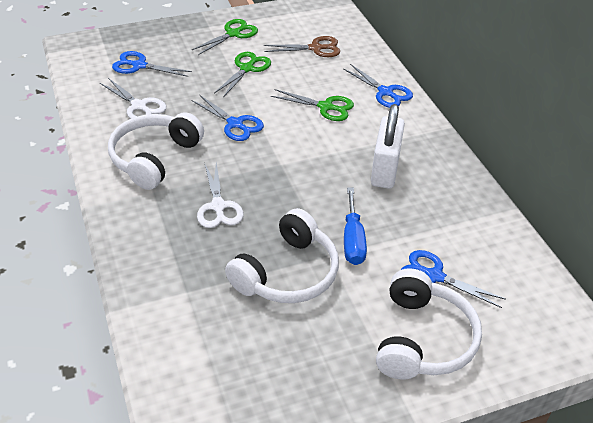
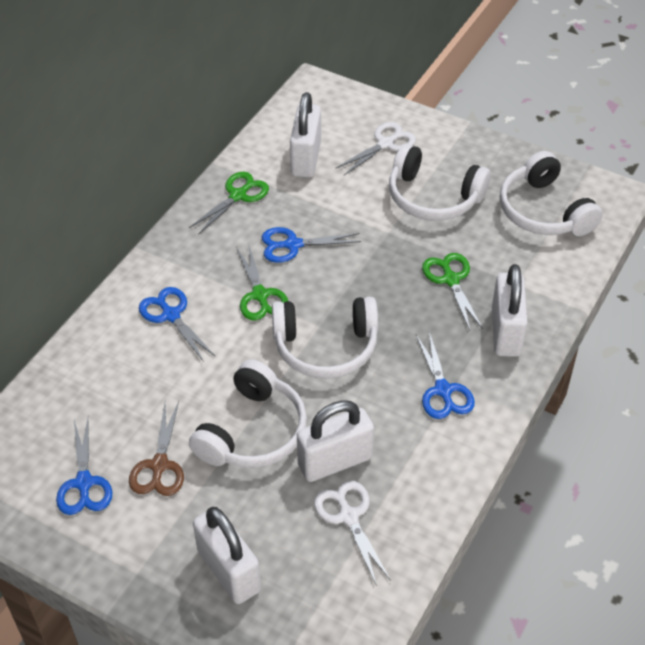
blue screwdriver: 1 -> 0
white headphones: 3 -> 4
white padlock: 1 -> 4

